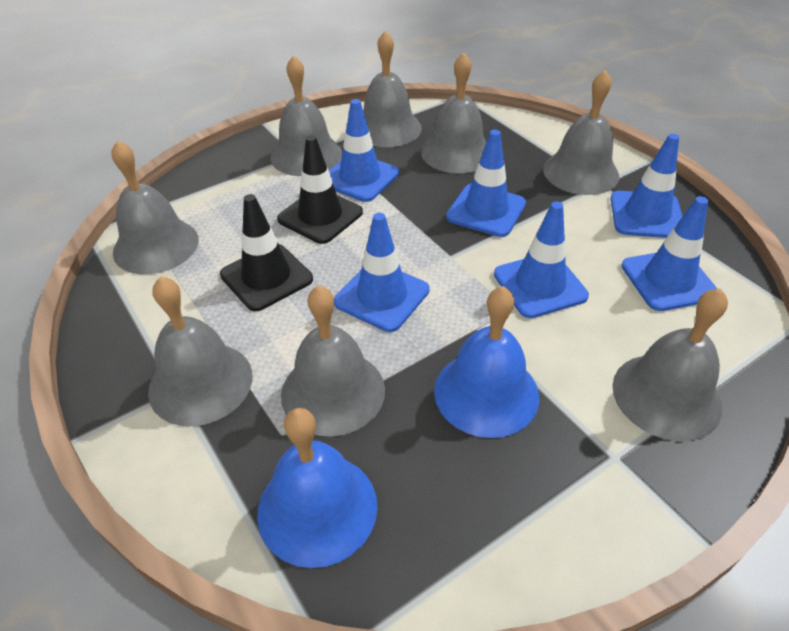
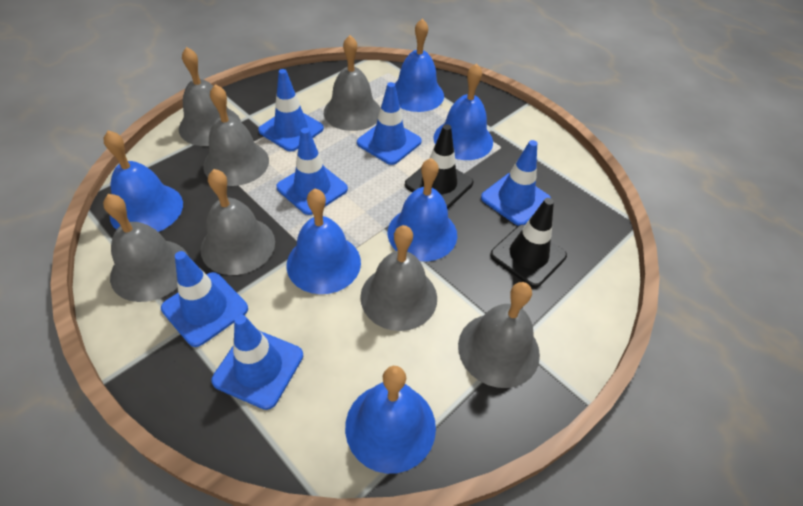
blue bell: 2 -> 6
grey bell: 8 -> 7

